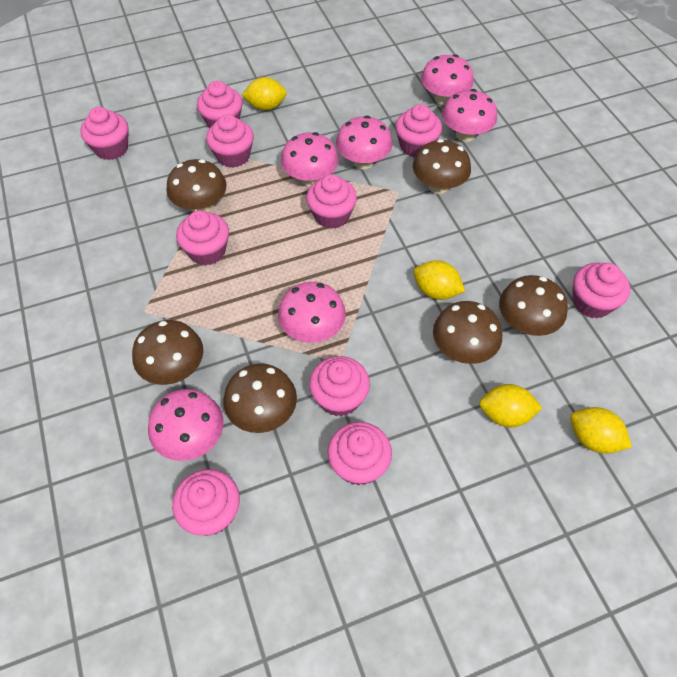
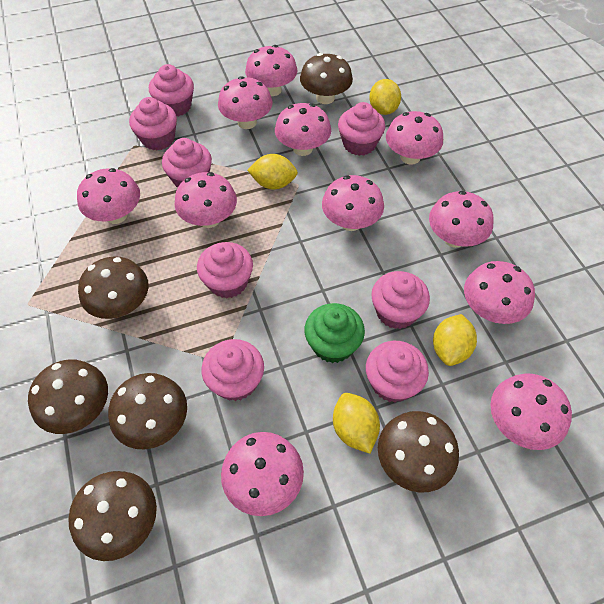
green cupcake: 0 -> 1
pink cupcake: 10 -> 8
pink mushroom: 6 -> 11

